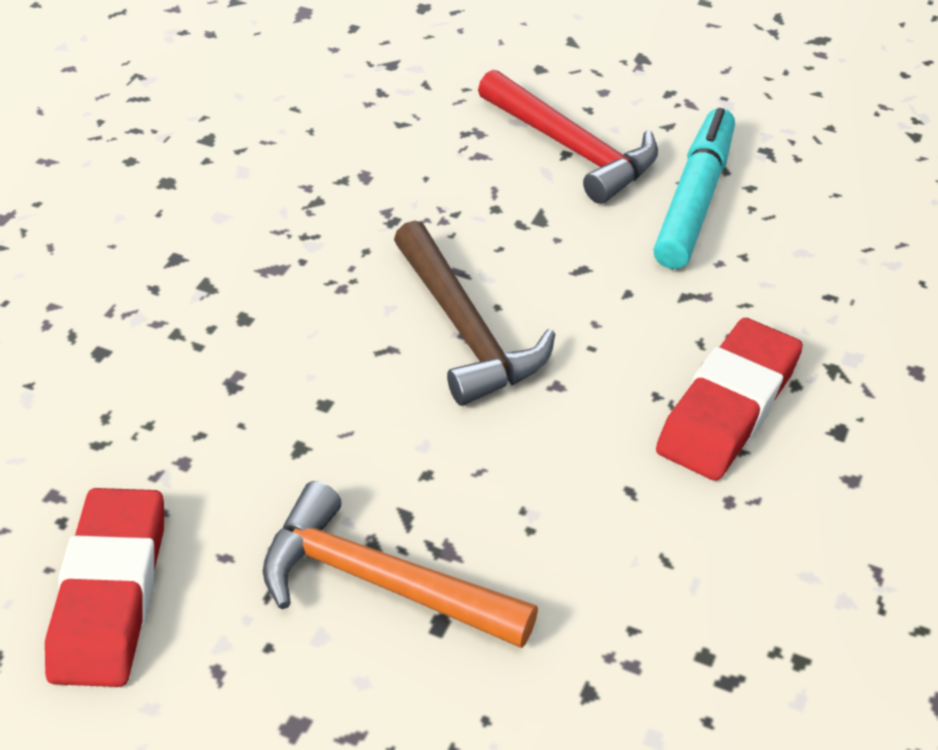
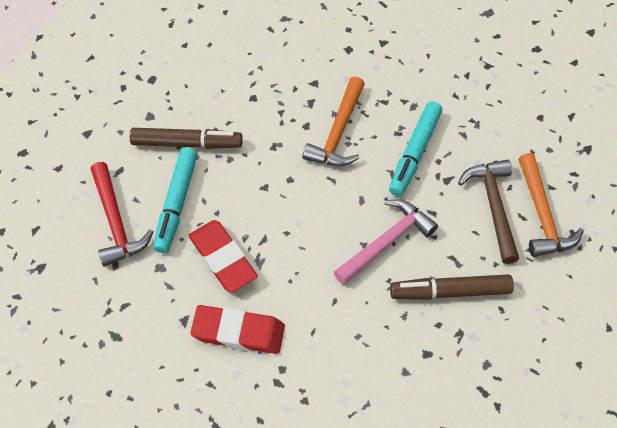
brown marker: 0 -> 2
orange hammer: 1 -> 2
pink hammer: 0 -> 1
turquoise marker: 1 -> 2

